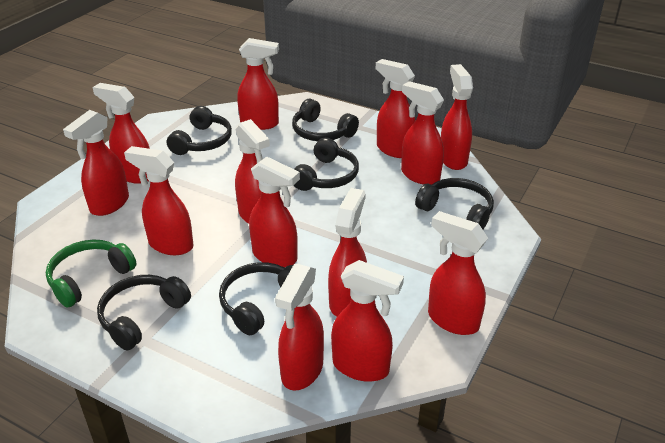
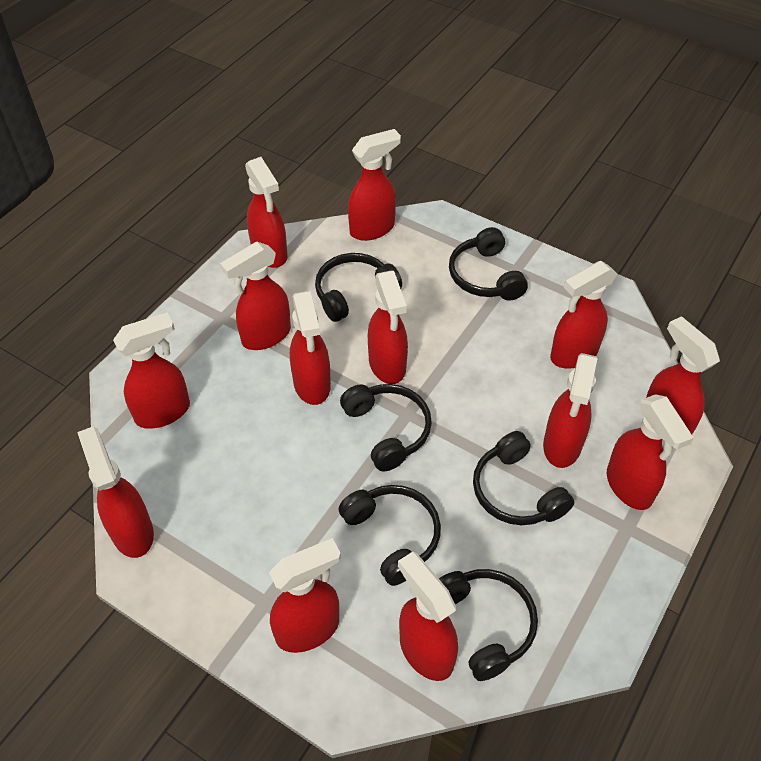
green headphones: 1 -> 0

